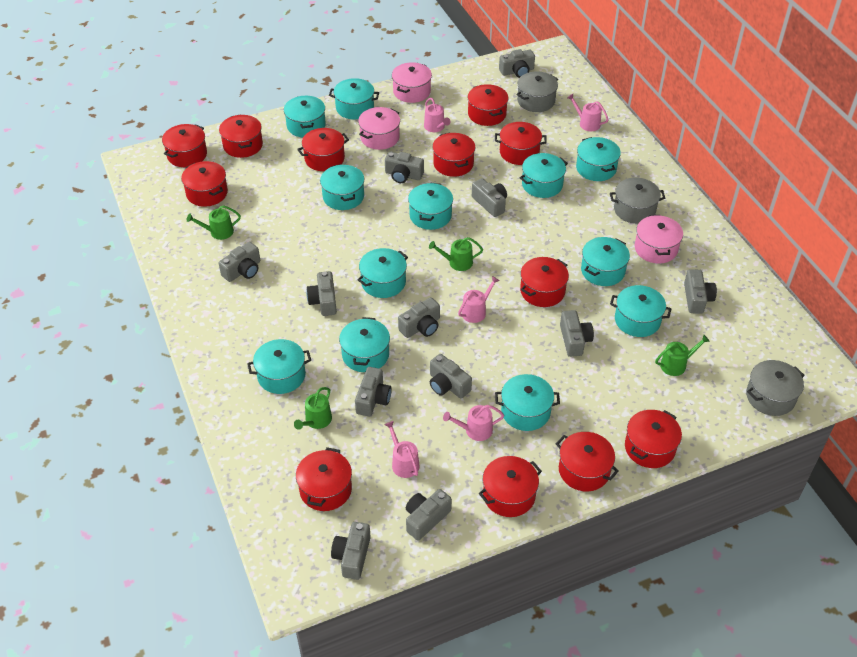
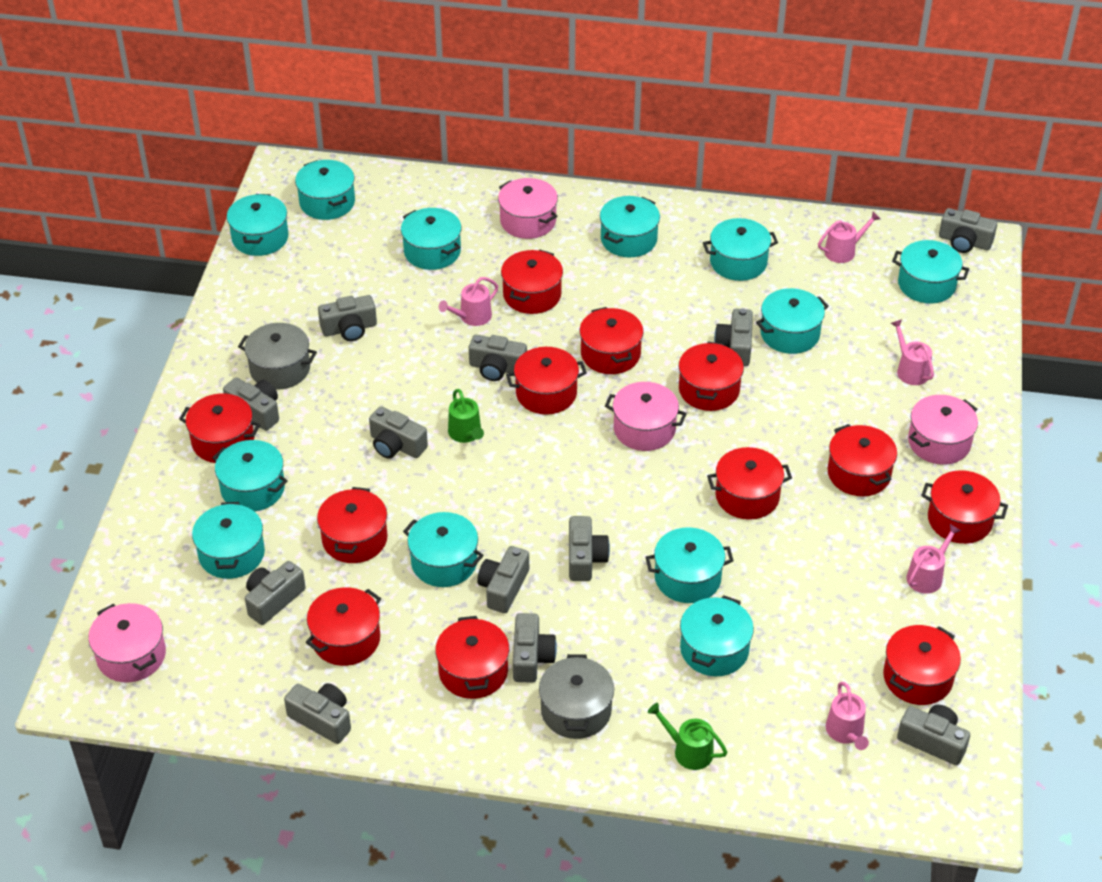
green watering can: 4 -> 2
grey pot: 3 -> 2
pink pot: 3 -> 4

